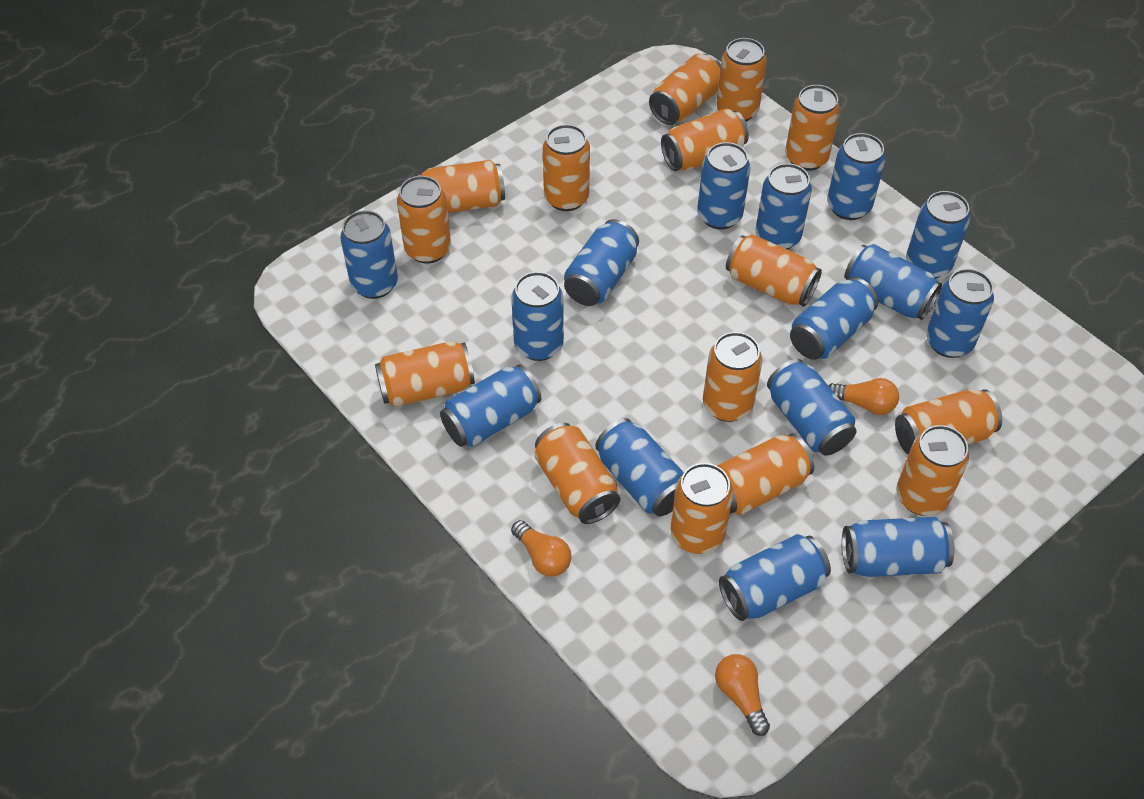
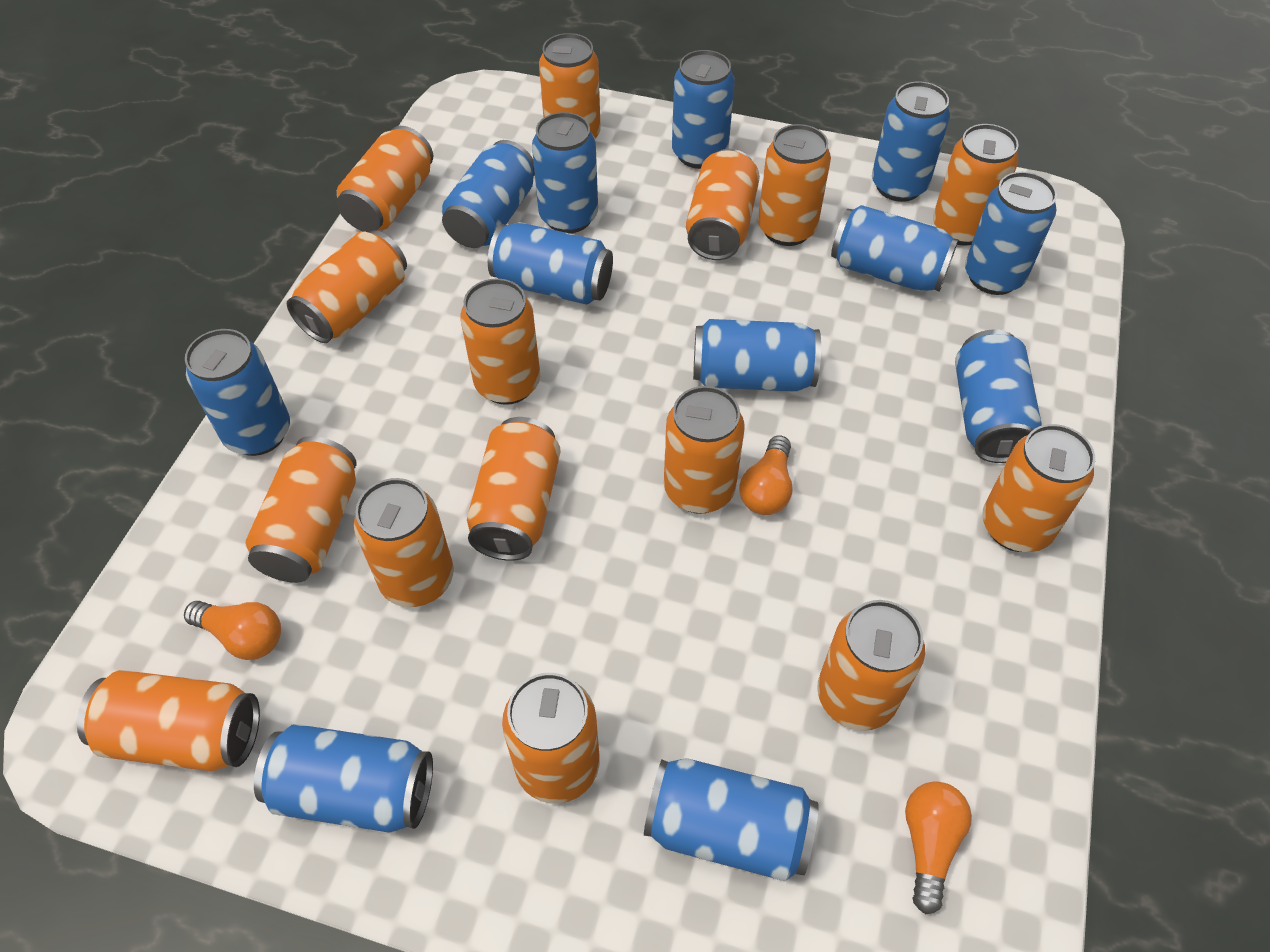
blue can: 15 -> 12

